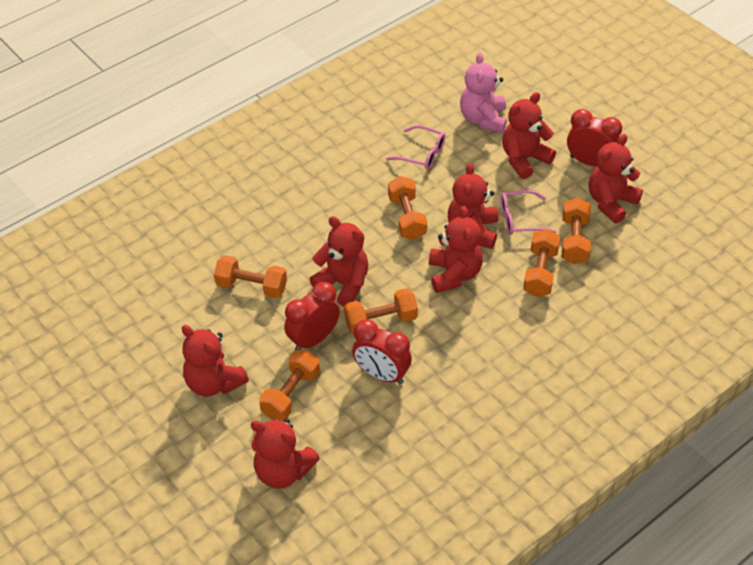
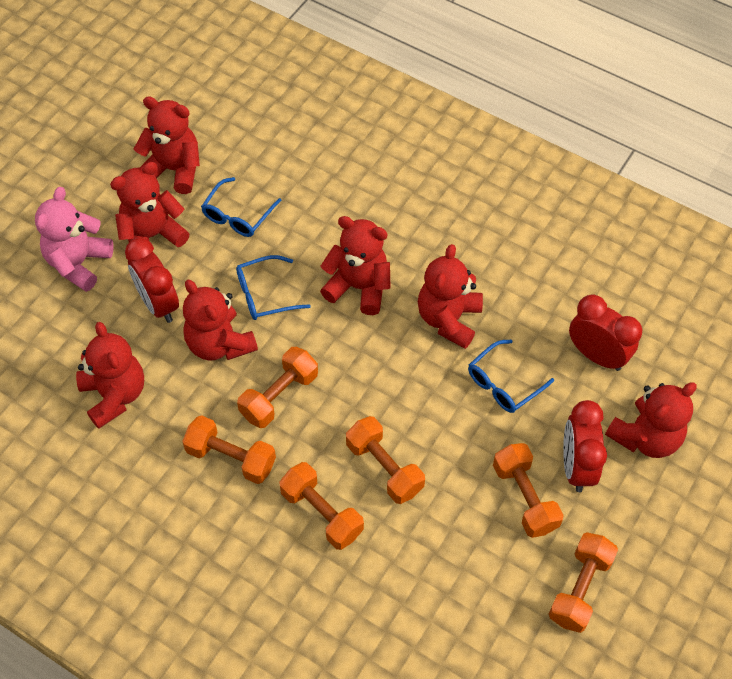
blue glasses: 0 -> 3
pink glasses: 2 -> 0

